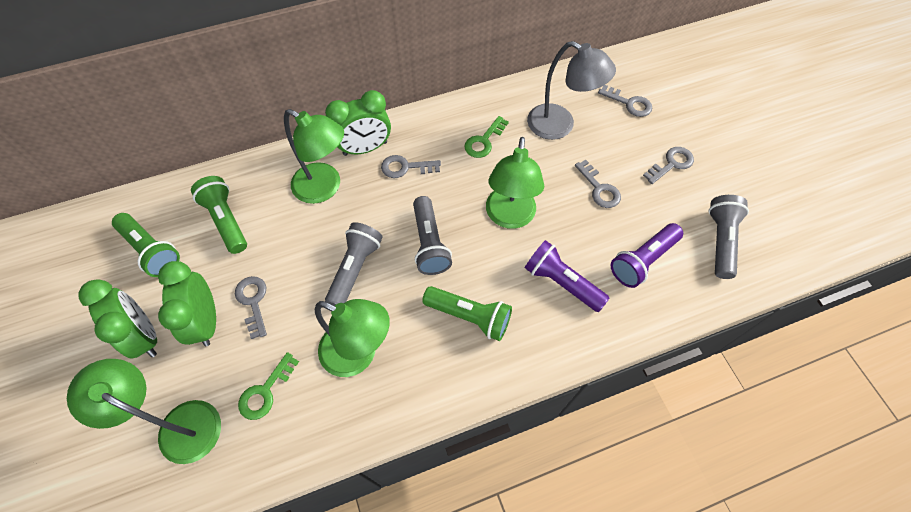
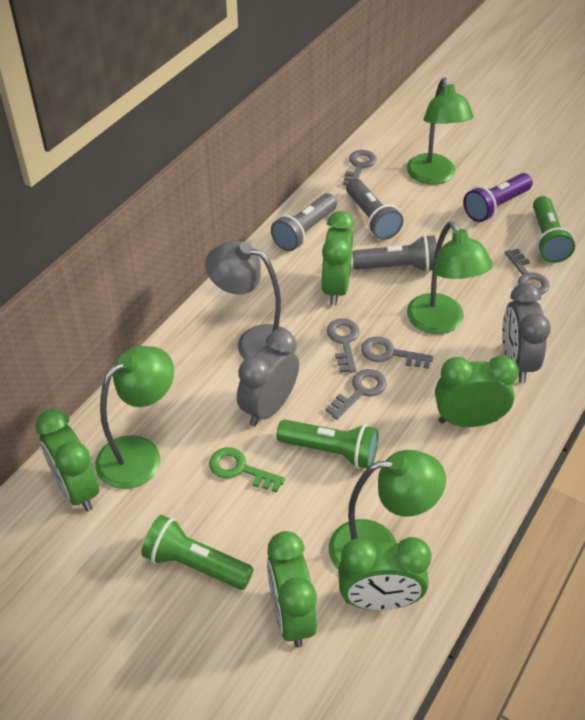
green clock: 3 -> 5
green key: 2 -> 1
grey clock: 0 -> 2
purple flashlight: 2 -> 1

